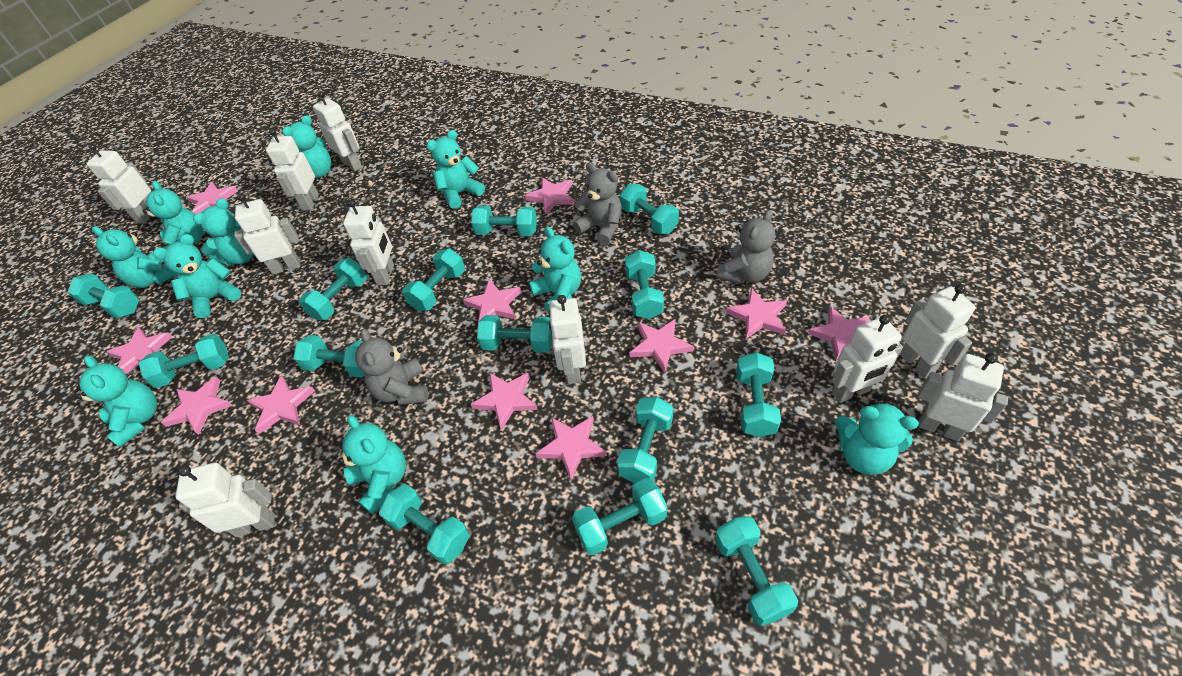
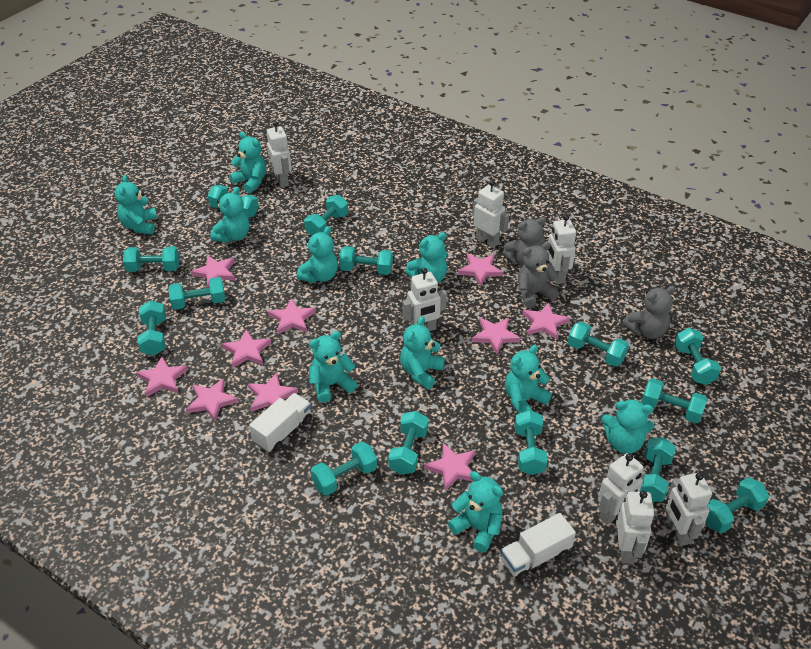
pink star: 11 -> 10
white robot: 10 -> 7
white truck: 0 -> 2

